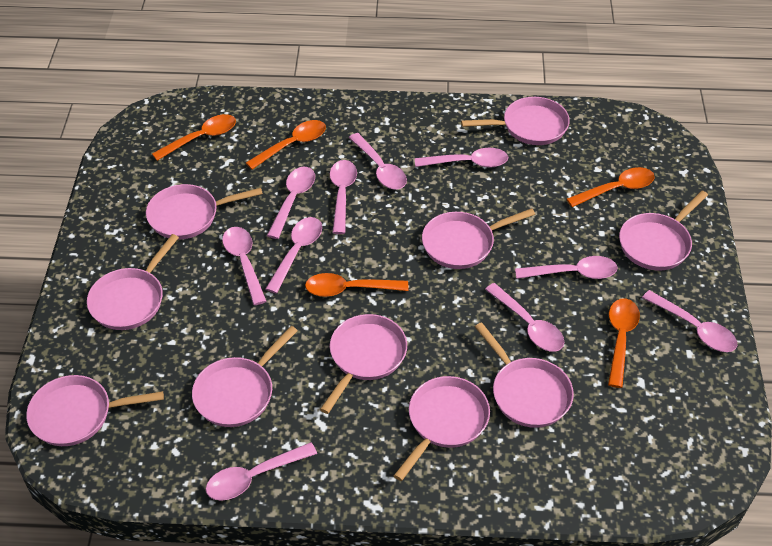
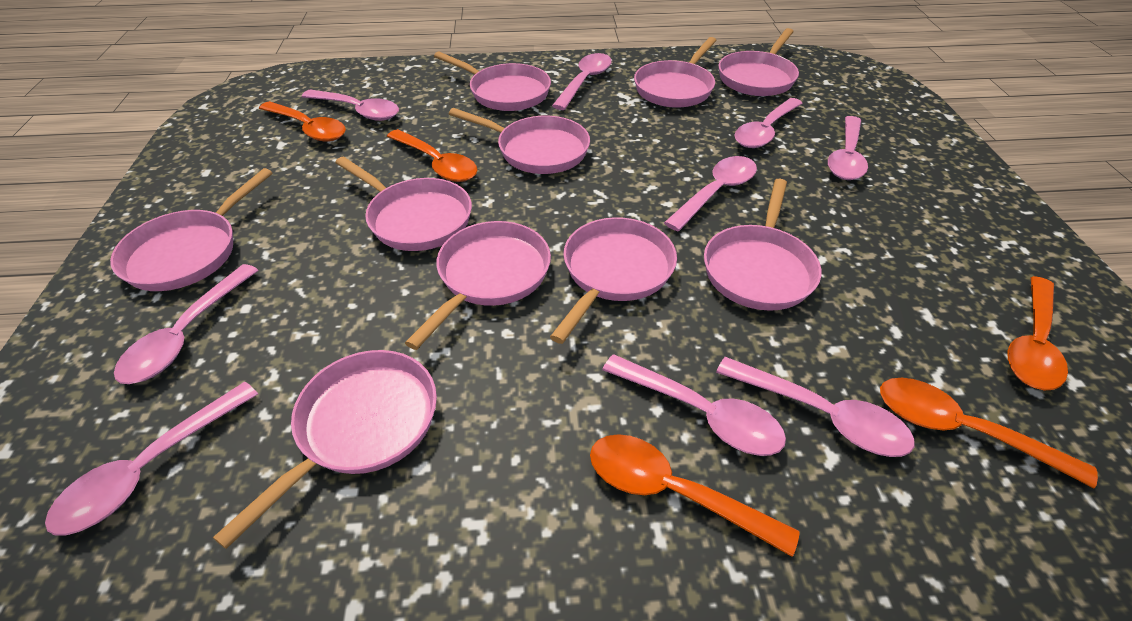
pink spoon: 10 -> 9

